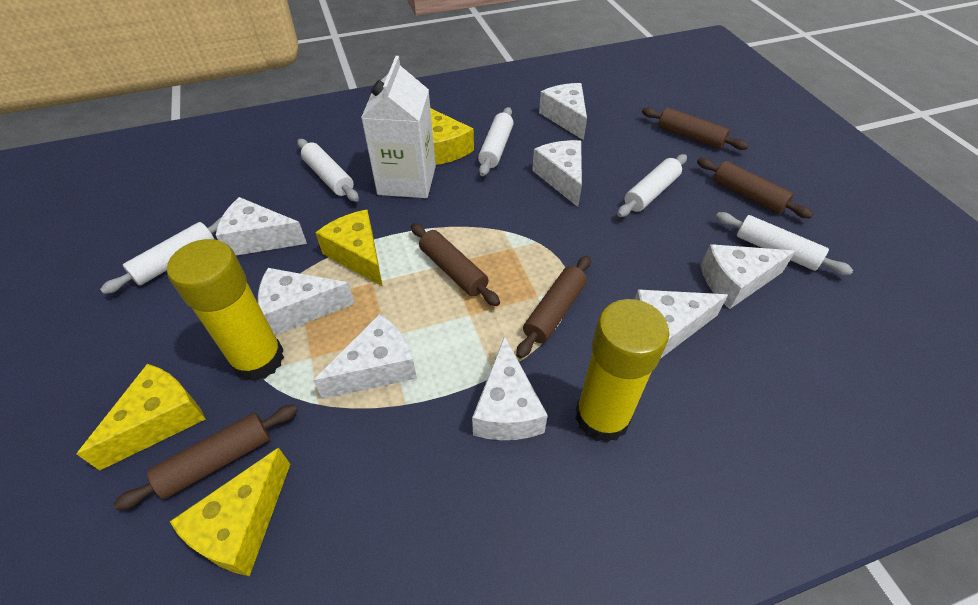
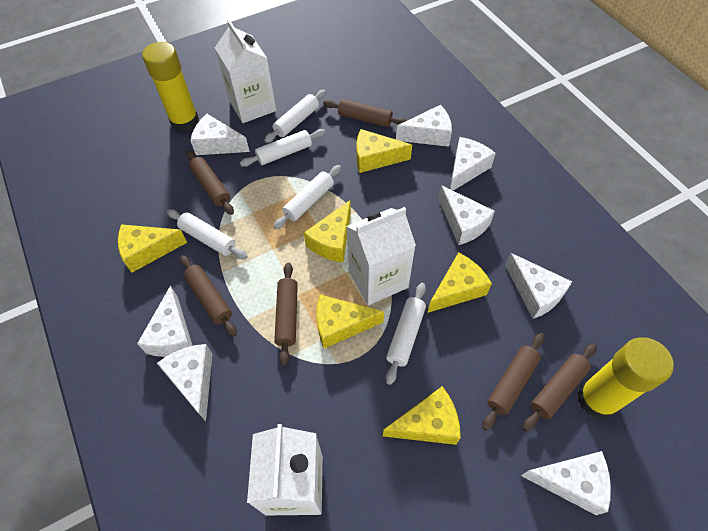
brown rolling pin: 5 -> 6
white carton: 1 -> 3
yellow cheese: 4 -> 6

